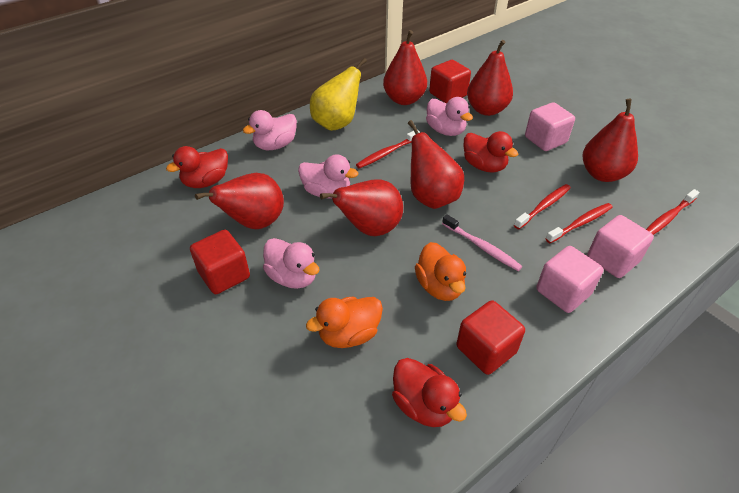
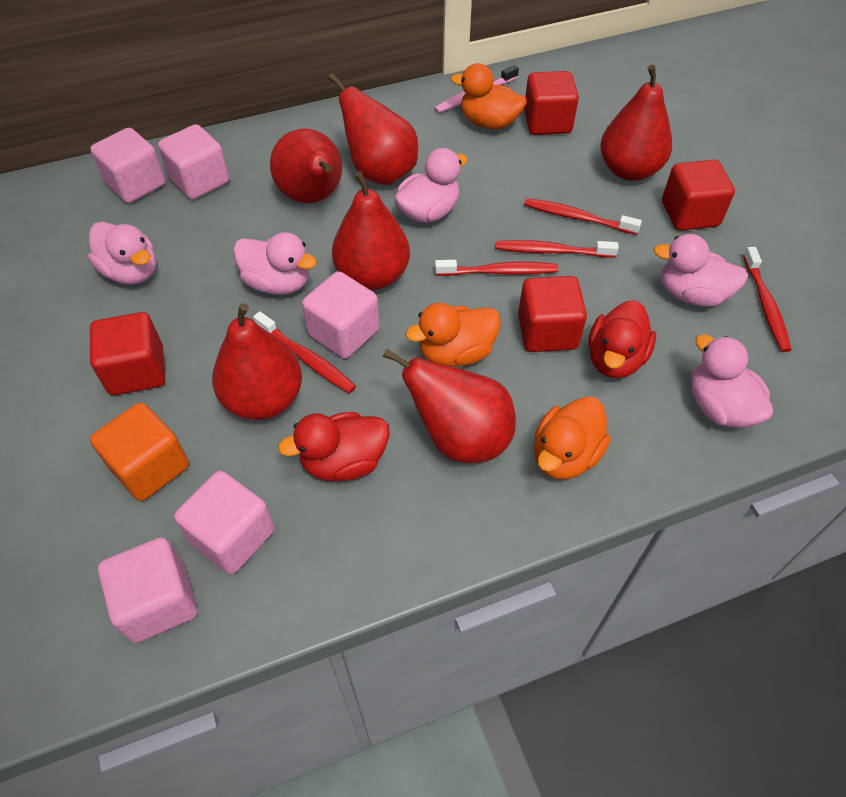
orange cube: 0 -> 1
orange duck: 2 -> 3
pink cube: 3 -> 5
pink duck: 4 -> 5
red cube: 3 -> 4
red duck: 3 -> 2
red toothbrush: 4 -> 5
yellow pear: 1 -> 0

